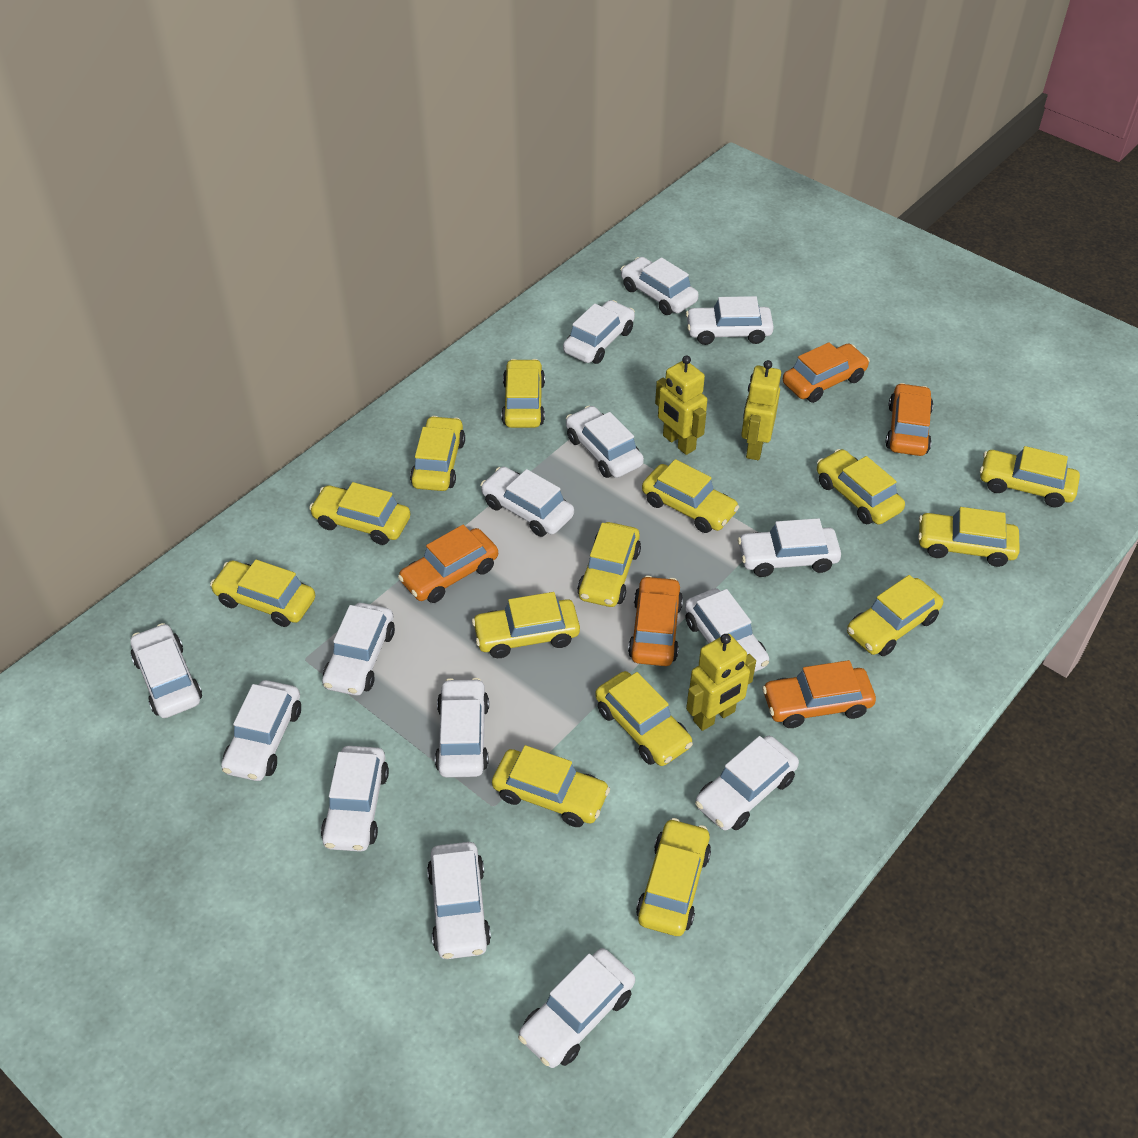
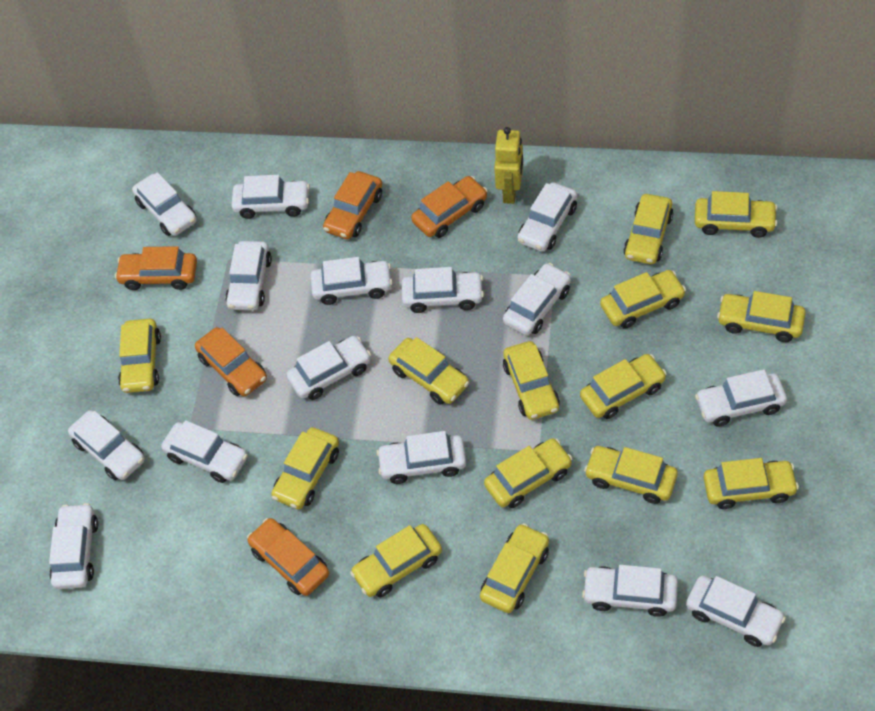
yellow robot: 3 -> 1

